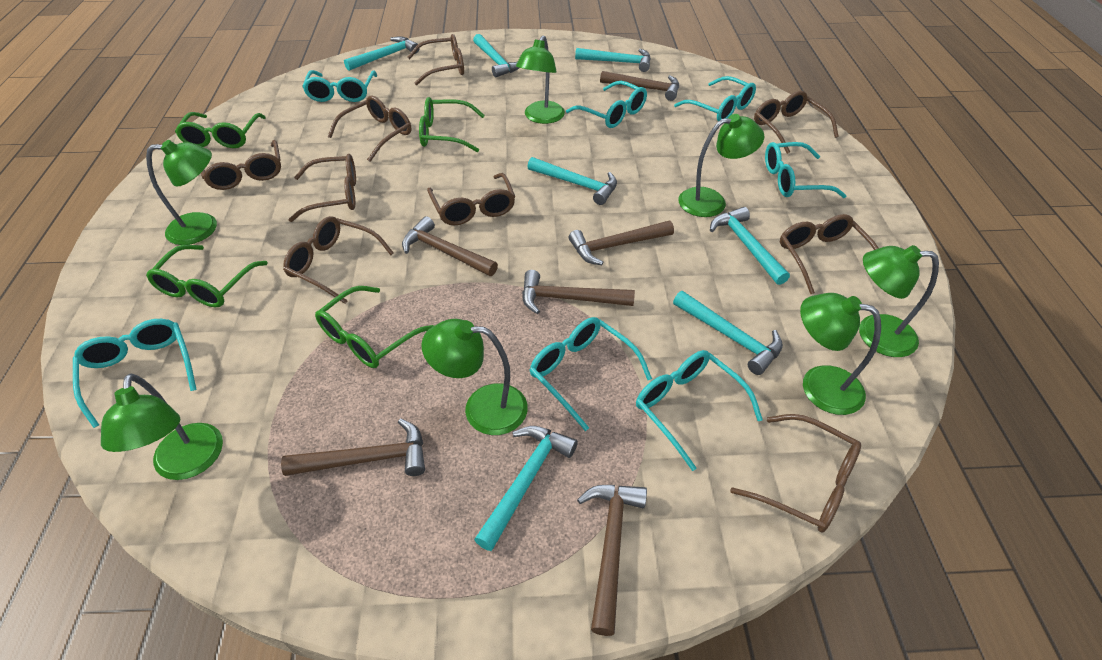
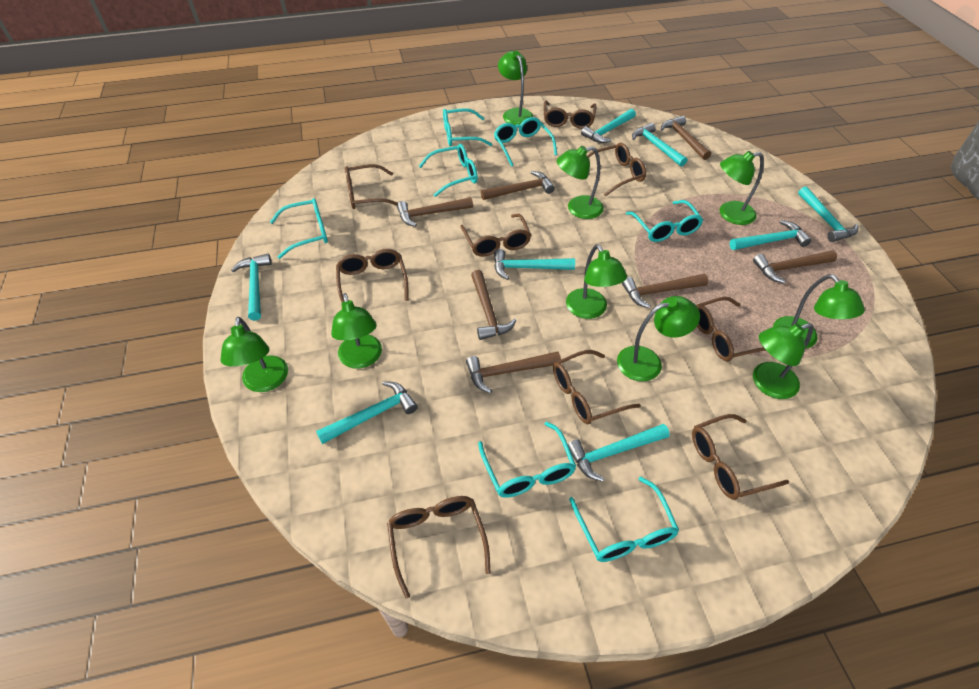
brown hammer: 6 -> 7
green glasses: 4 -> 0
green lamp: 7 -> 9
turquoise hammer: 7 -> 8

